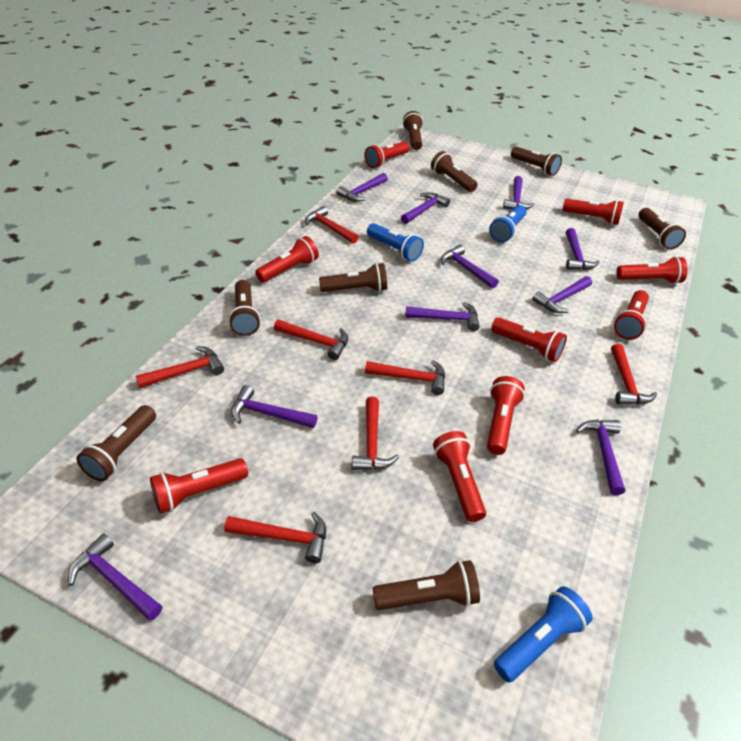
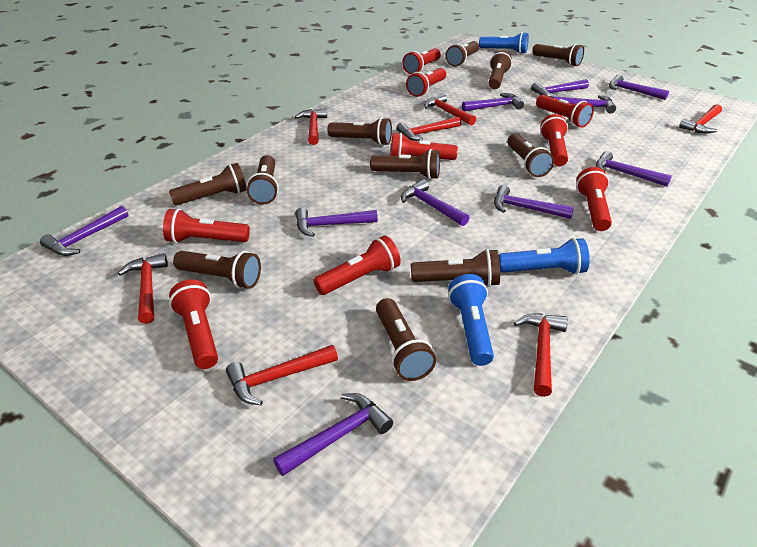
brown flashlight: 8 -> 11

